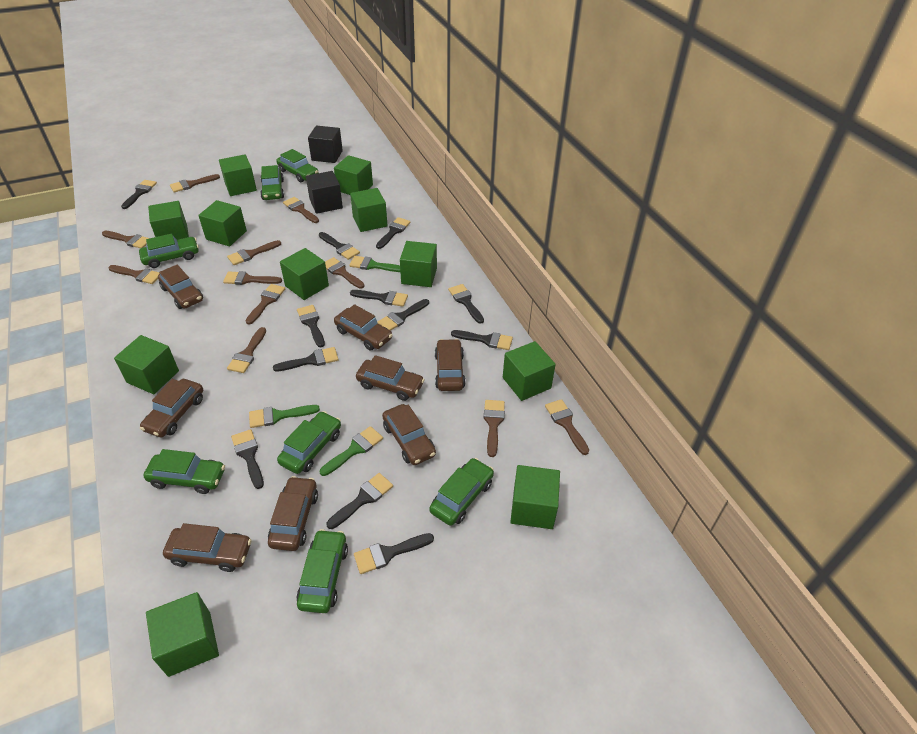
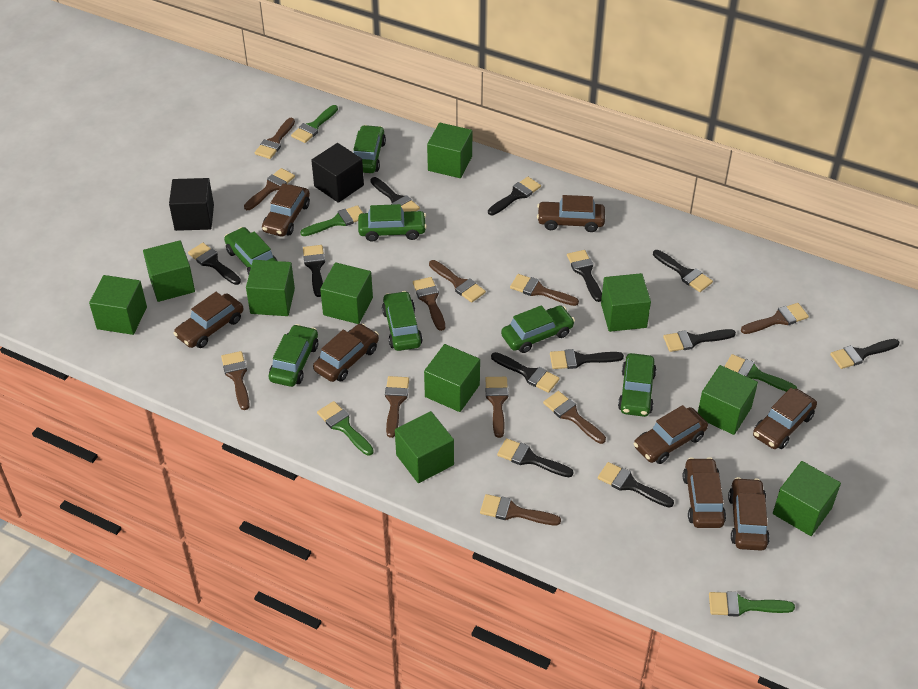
green brush: 3 -> 5
green cube: 11 -> 10

